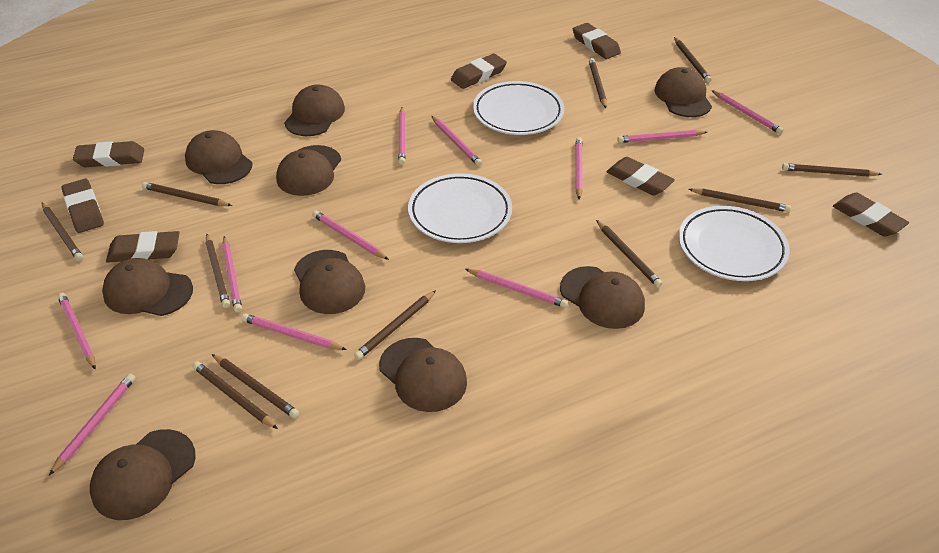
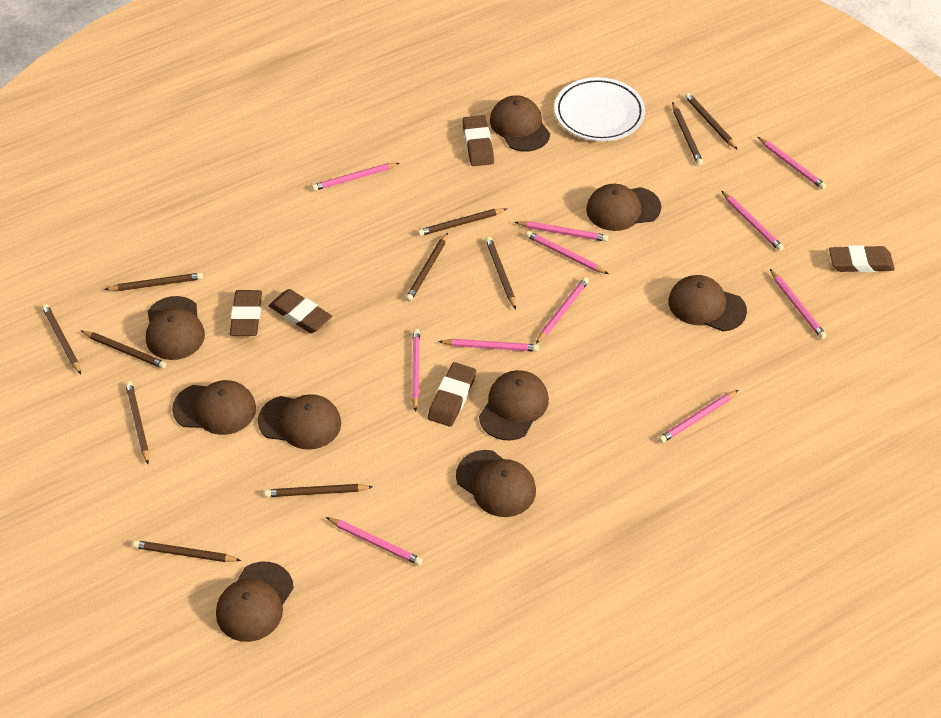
brown eraser: 7 -> 5
white plate: 3 -> 1

